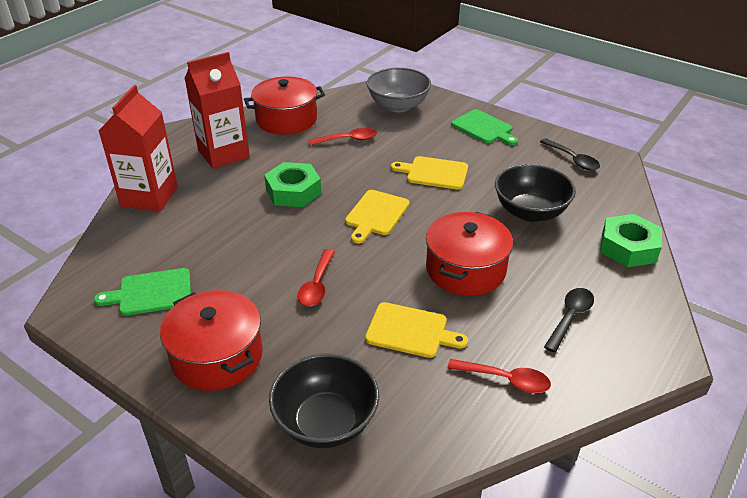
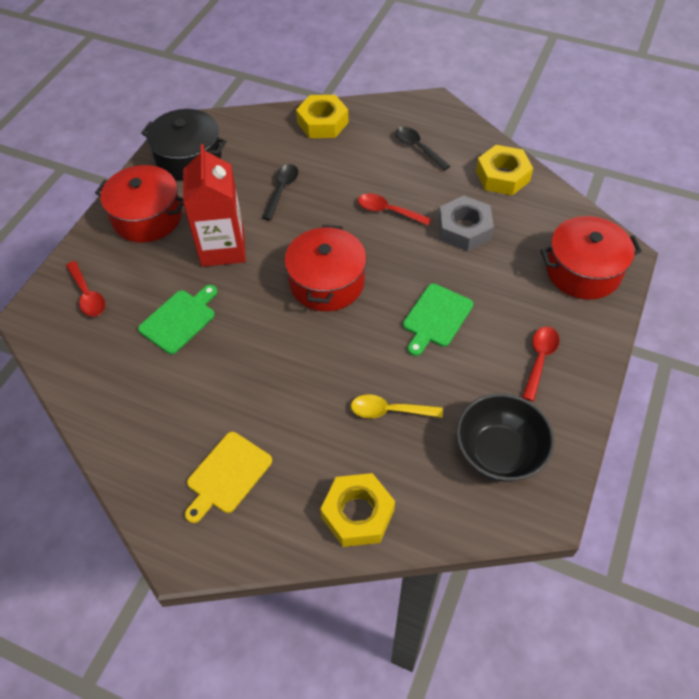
black bowl: 2 -> 1
black pot: 0 -> 1
green nut: 2 -> 0
grey bowl: 1 -> 0
grey nut: 0 -> 1
red carton: 2 -> 1
yellow cutting board: 3 -> 1
yellow nut: 0 -> 3
yellow spoon: 0 -> 1

